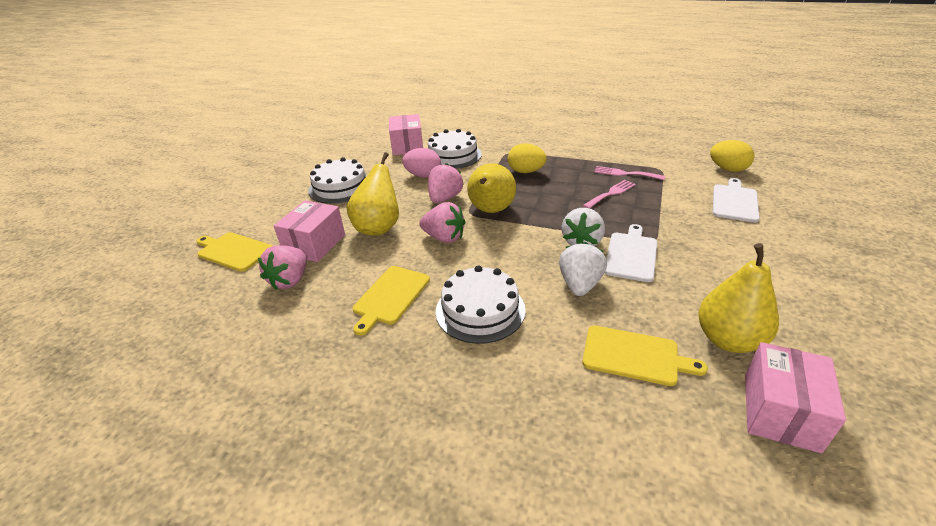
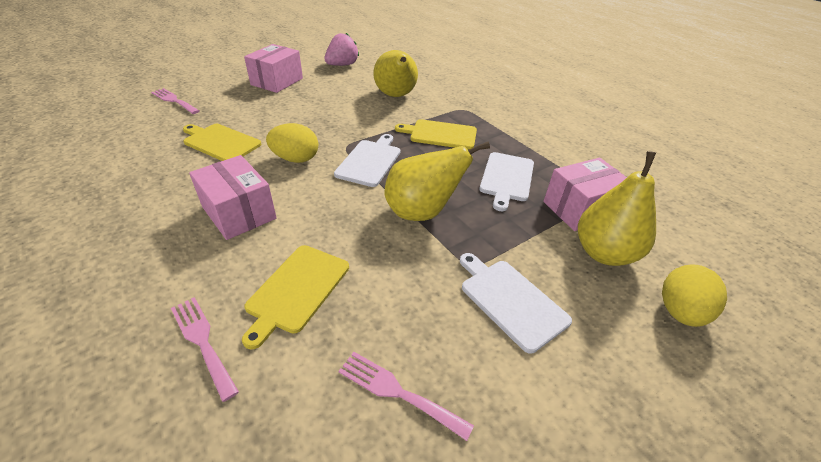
pink egg: 1 -> 0
pink fork: 2 -> 3
pink strawberry: 3 -> 1
white cake: 3 -> 0
white cutting board: 2 -> 3
white strawberry: 2 -> 0

